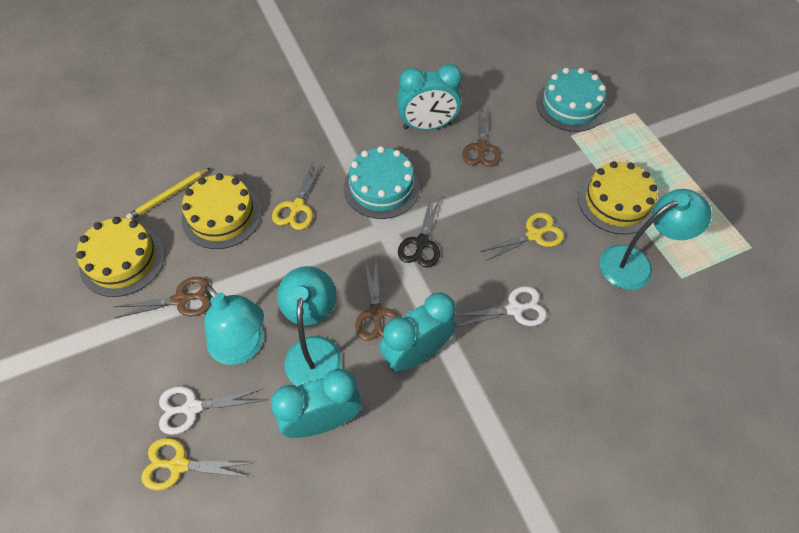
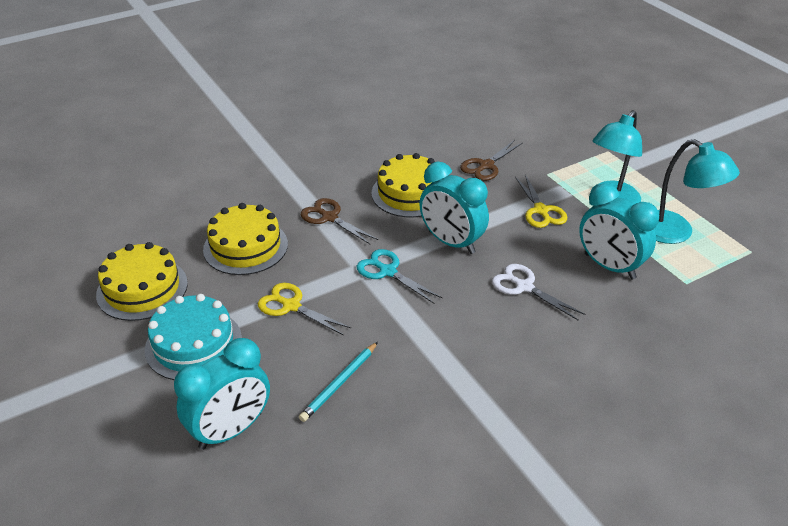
black scissors: 1 -> 0
brown scissors: 3 -> 2
turquoise cake: 2 -> 1
turquoise lamp: 3 -> 2
turquoise pencil: 0 -> 1
turquoise scissors: 0 -> 1
white scissors: 2 -> 1
yellow pencil: 1 -> 0
yellow scissors: 3 -> 2

